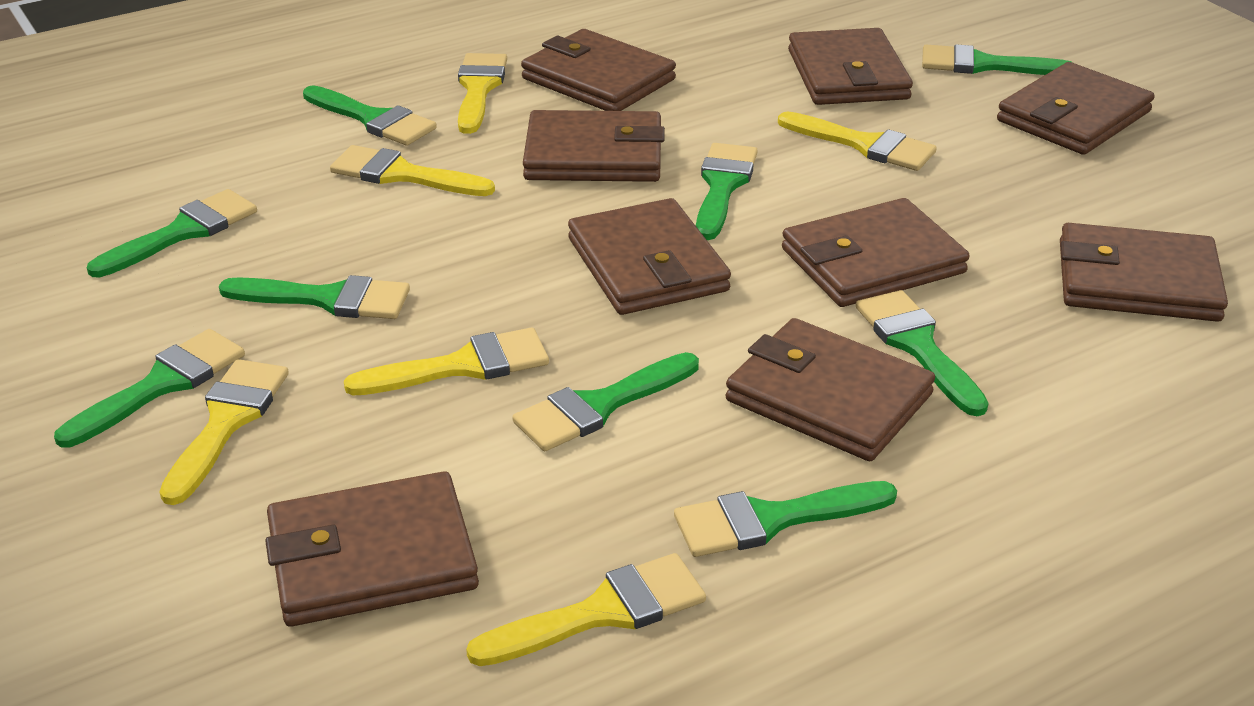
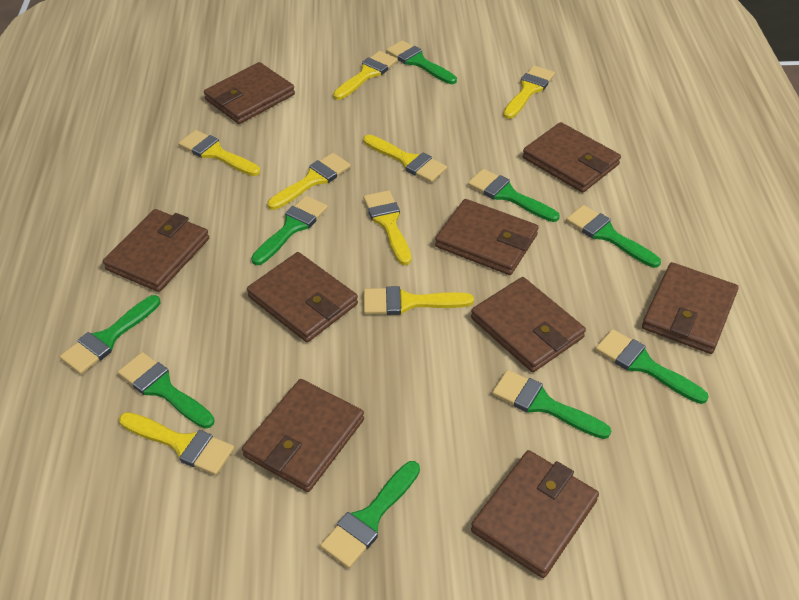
yellow brush: 6 -> 8

